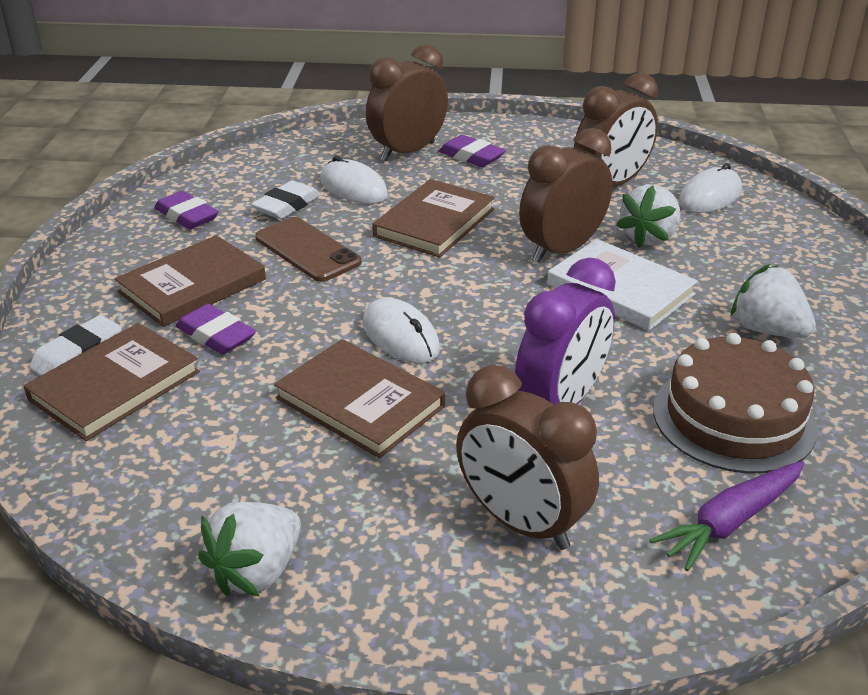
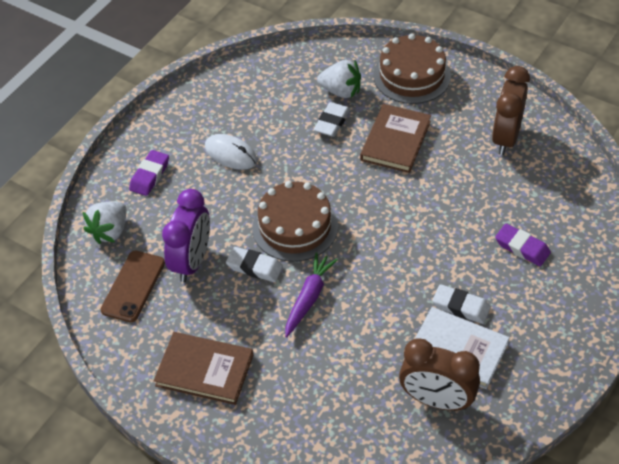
brown book: 4 -> 2
brown cake: 1 -> 2
brown clock: 4 -> 2
purple eraser: 3 -> 2
white eraser: 2 -> 3
white mouse: 3 -> 1
white strawberry: 3 -> 2

